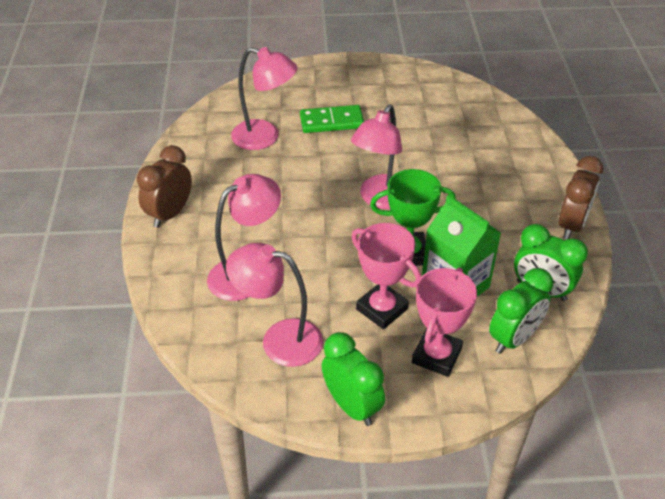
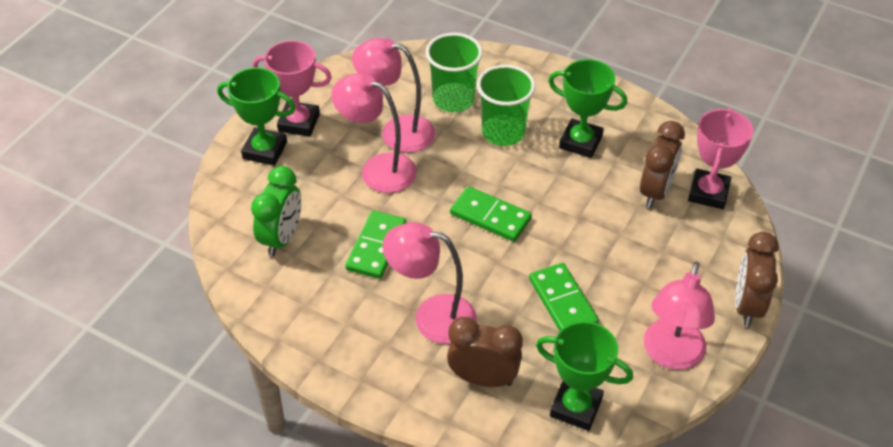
brown clock: 2 -> 3
green carton: 1 -> 0
green clock: 3 -> 1
green cup: 0 -> 2
green domino: 1 -> 3
green trophy: 1 -> 3

